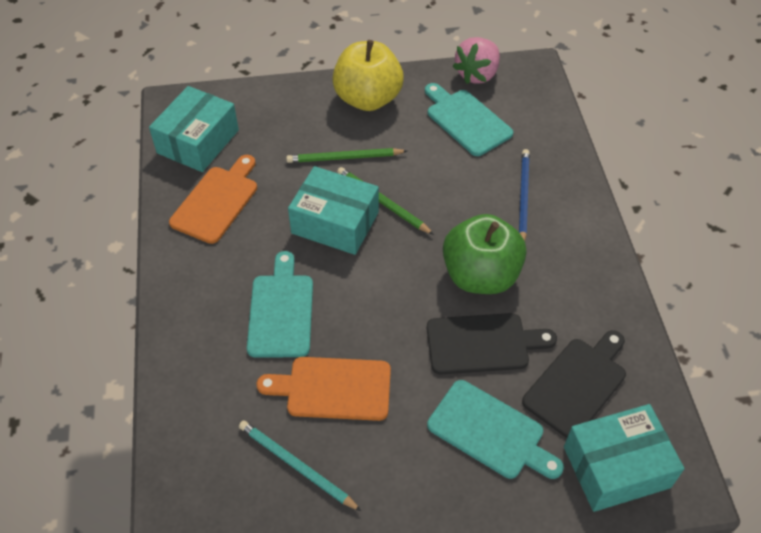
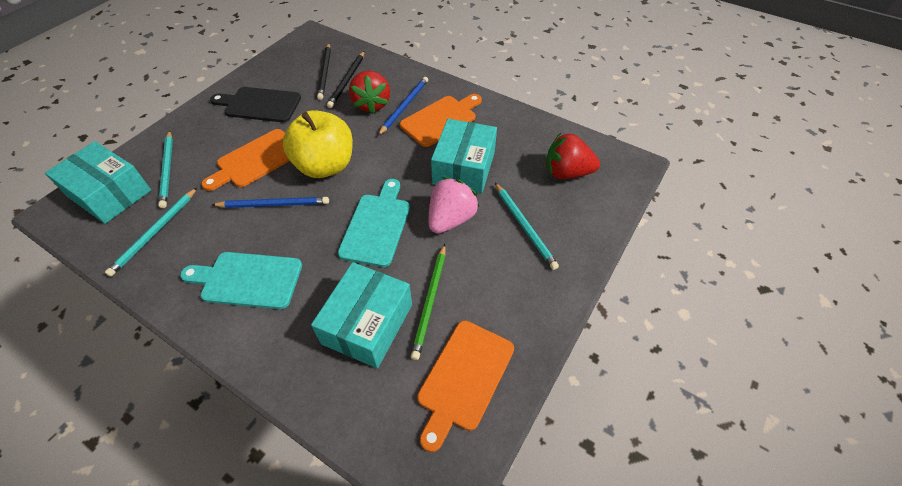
black cutting board: 2 -> 1
black pencil: 0 -> 2
blue pencil: 1 -> 2
green apple: 1 -> 0
green pencil: 2 -> 1
orange cutting board: 2 -> 3
red strawberry: 0 -> 2
turquoise cutting board: 3 -> 2
turquoise pencil: 1 -> 3

